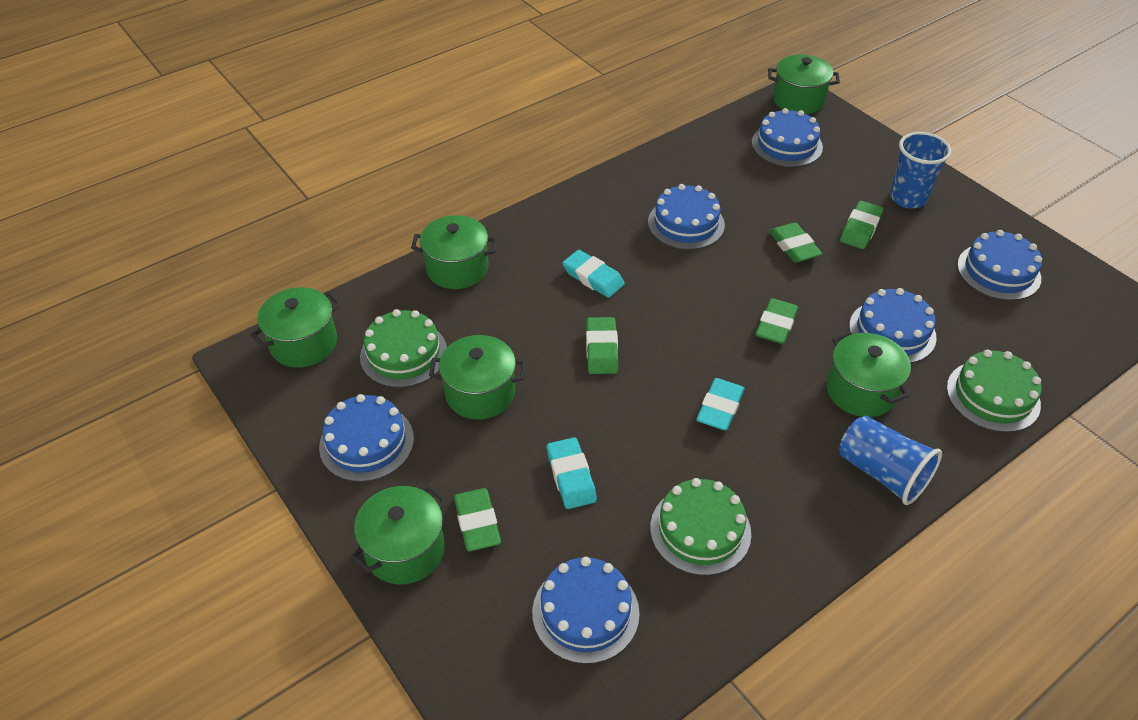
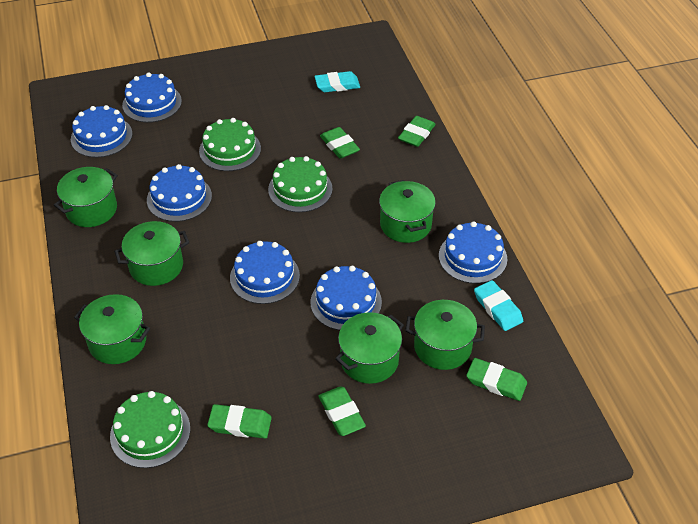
blue cup: 2 -> 0
turquoise eraser: 3 -> 2

